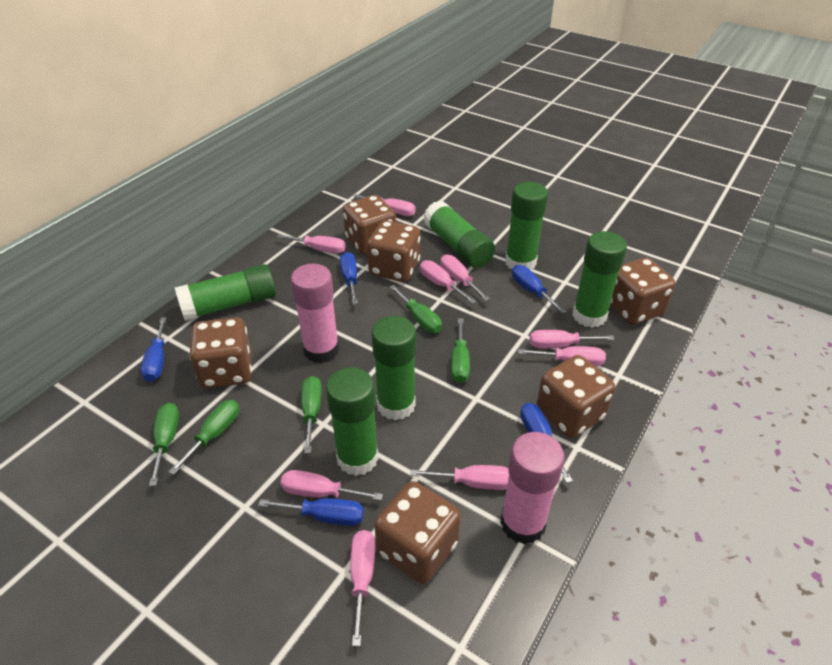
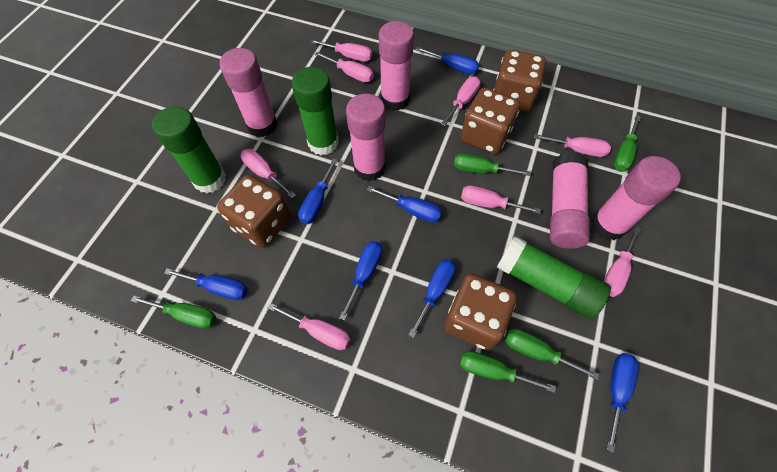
blue screwdriver: 5 -> 7
brown dice: 6 -> 4
green glue stick: 6 -> 3
pink glue stick: 2 -> 5
pink screwdriver: 9 -> 8

